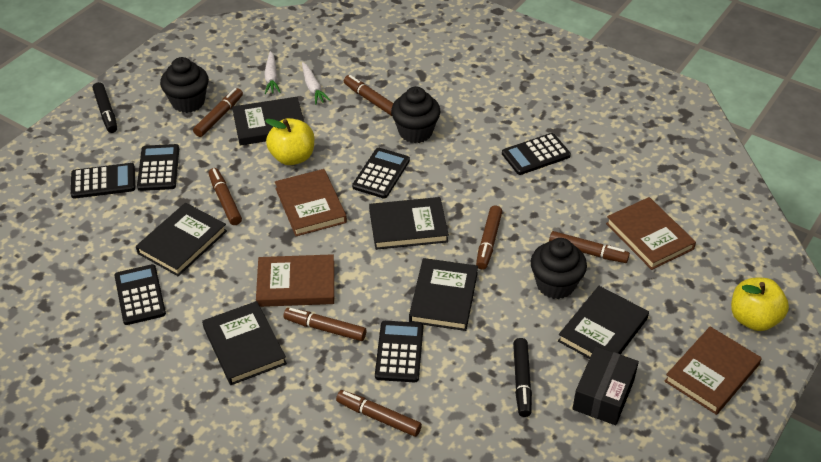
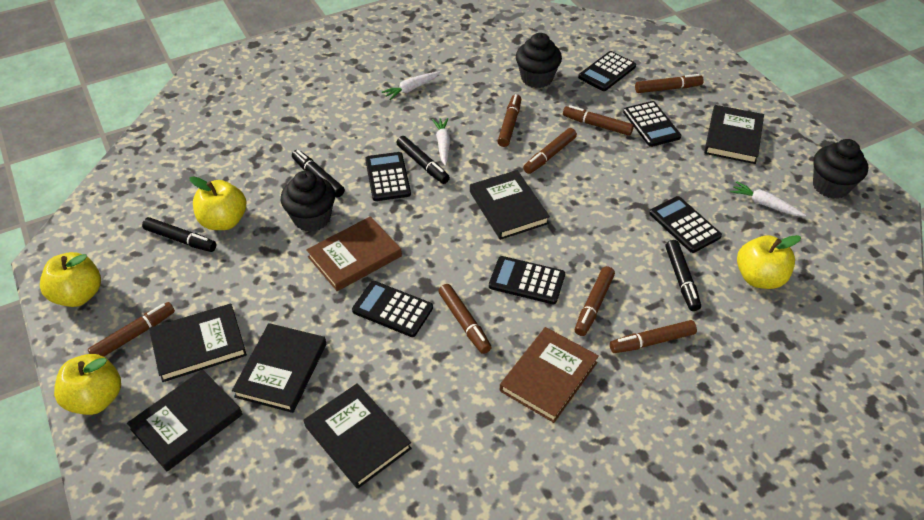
black box: 1 -> 0
black marker: 2 -> 4
brown book: 4 -> 2
brown marker: 7 -> 8
white carrot: 2 -> 3
yellow apple: 2 -> 4

